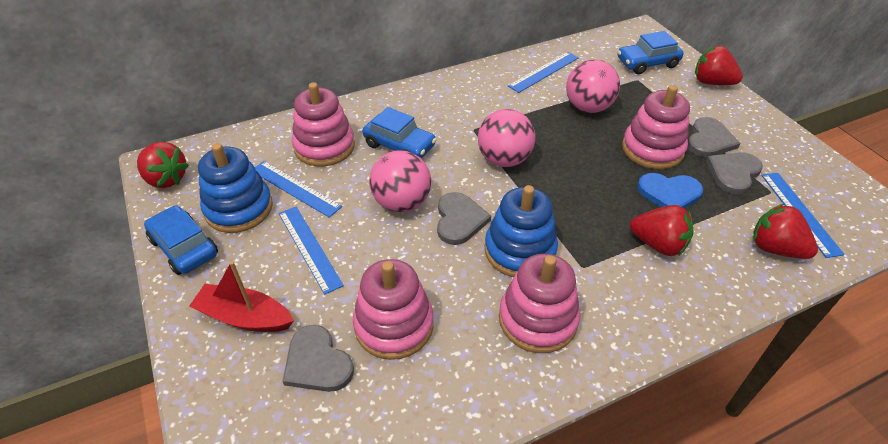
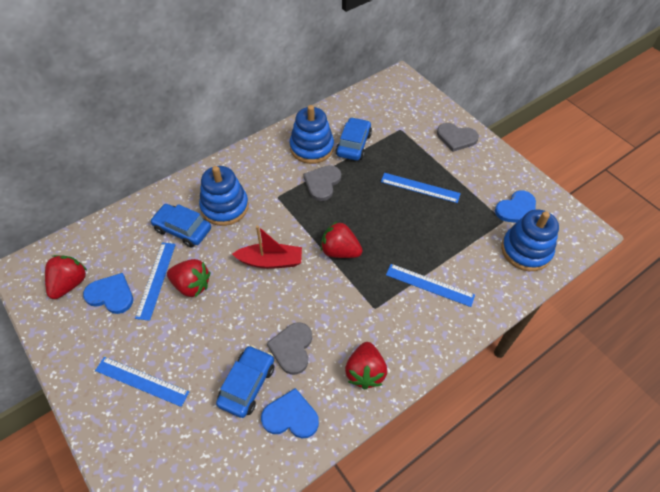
blue heart: 1 -> 3
blue stacking toy: 2 -> 3
grey heart: 4 -> 3
pink ball: 3 -> 0
pink stacking toy: 4 -> 0

